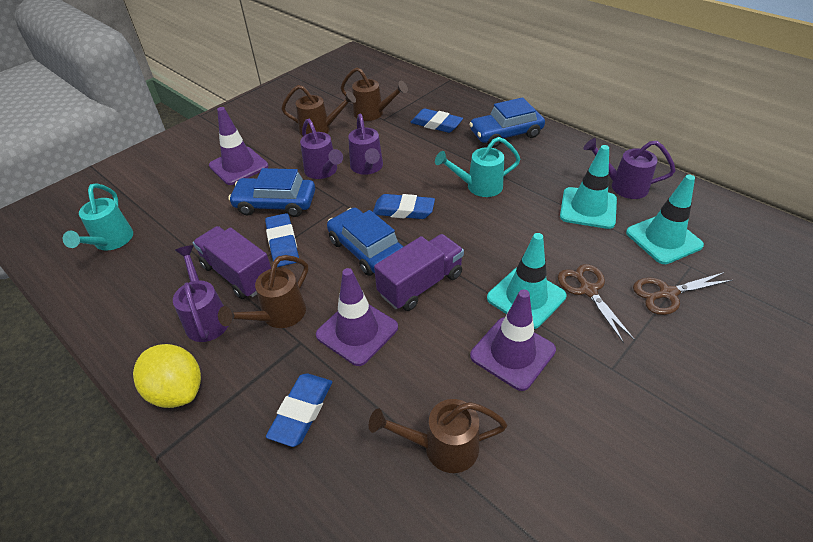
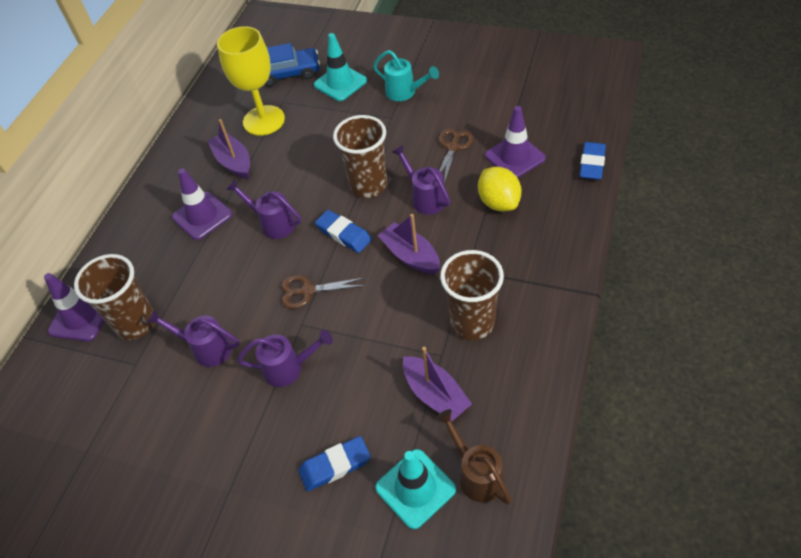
blue car: 3 -> 1
blue eraser: 4 -> 3
brown cup: 0 -> 3
brown watering can: 4 -> 1
purple boat: 0 -> 3
purple truck: 2 -> 0
turquoise traffic cone: 3 -> 2
turquoise watering can: 2 -> 1
yellow goblet: 0 -> 1

